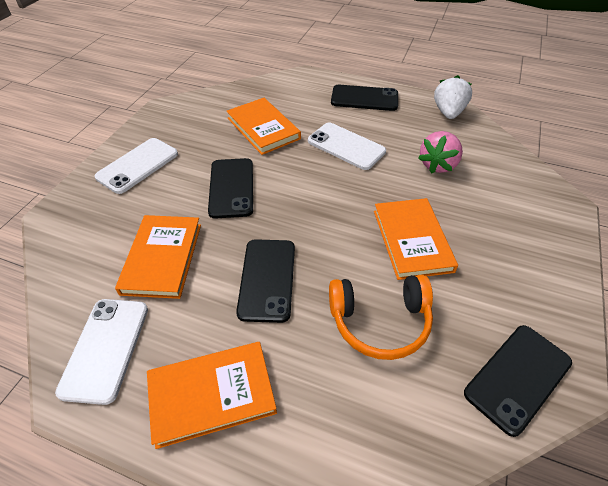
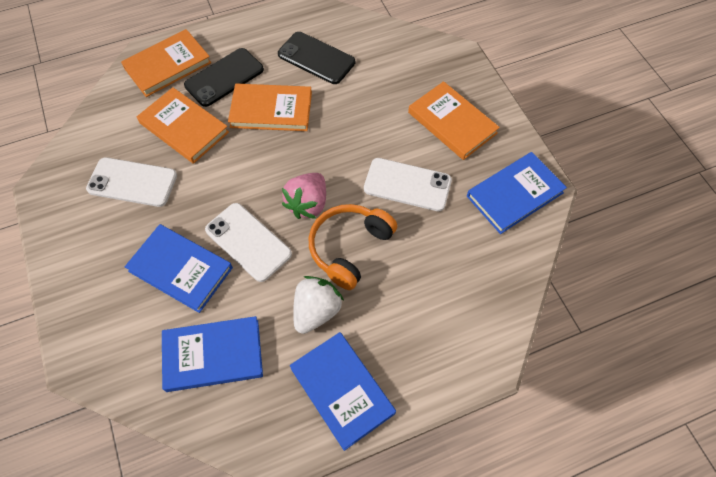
black phone: 4 -> 2
blue book: 0 -> 4

